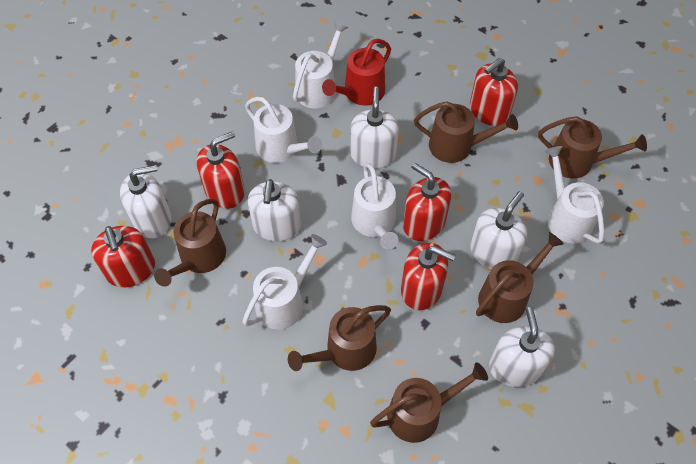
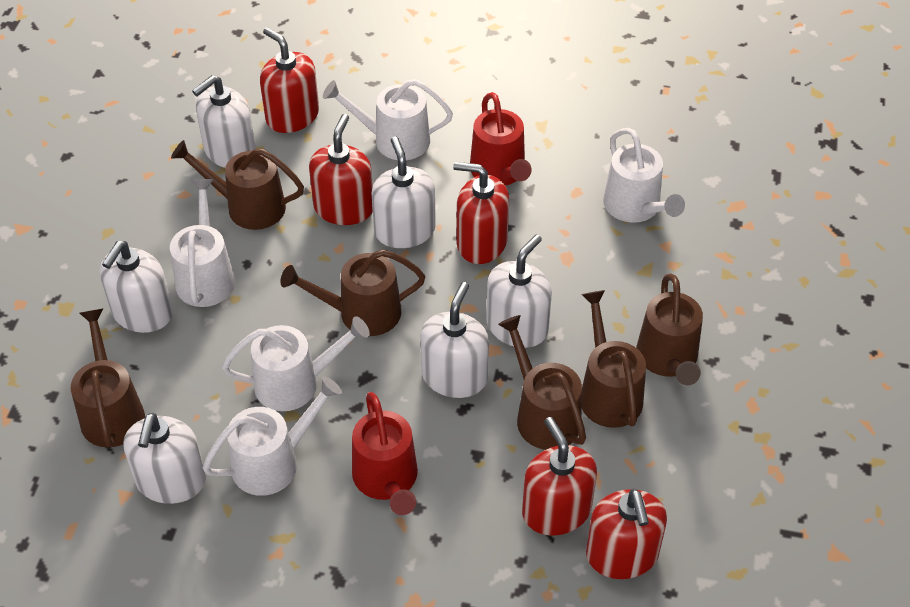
red watering can: 1 -> 2
white soap dispenser: 5 -> 6

